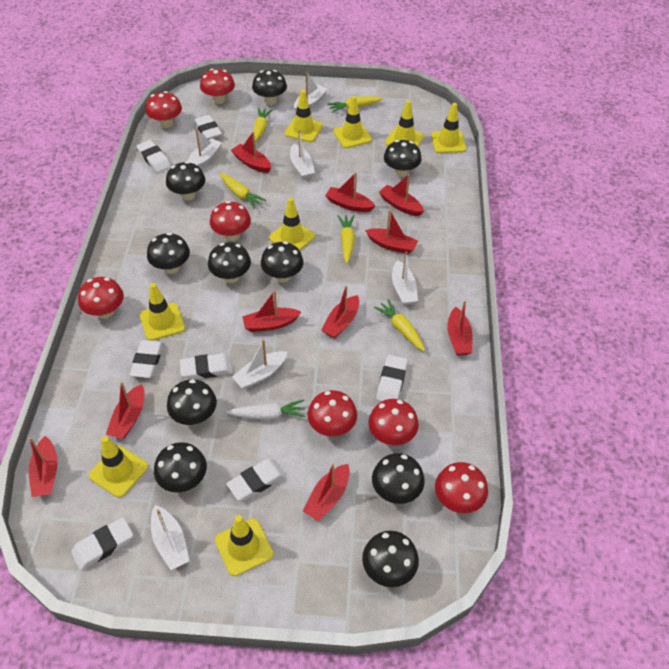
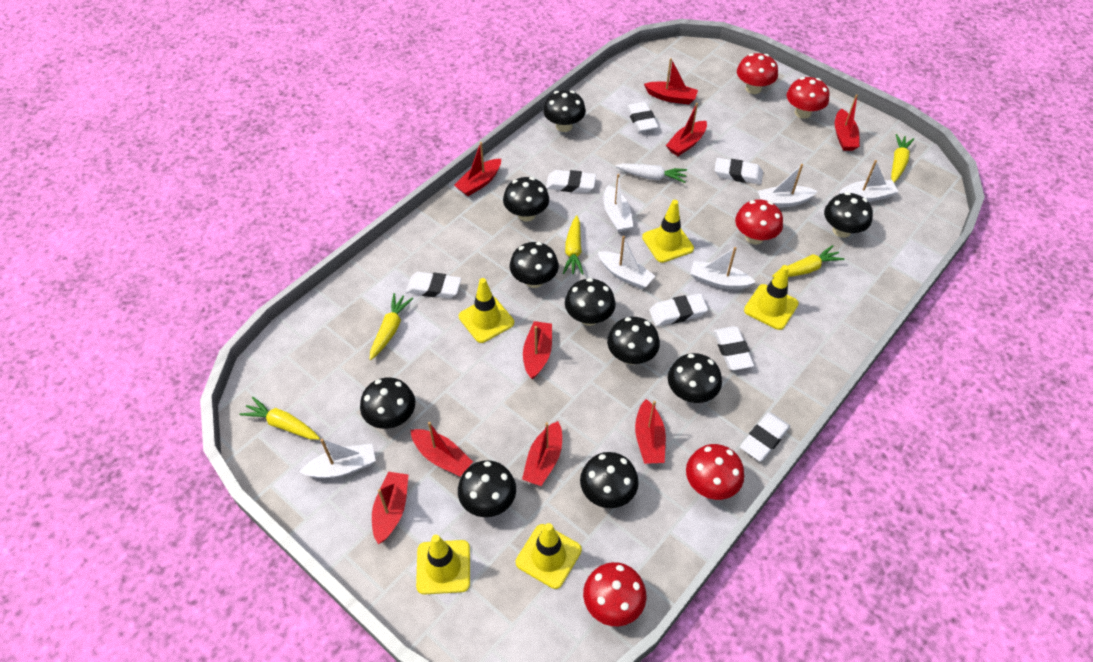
red boat: 10 -> 9
red mushroom: 7 -> 5
yellow traffic cone: 8 -> 5

